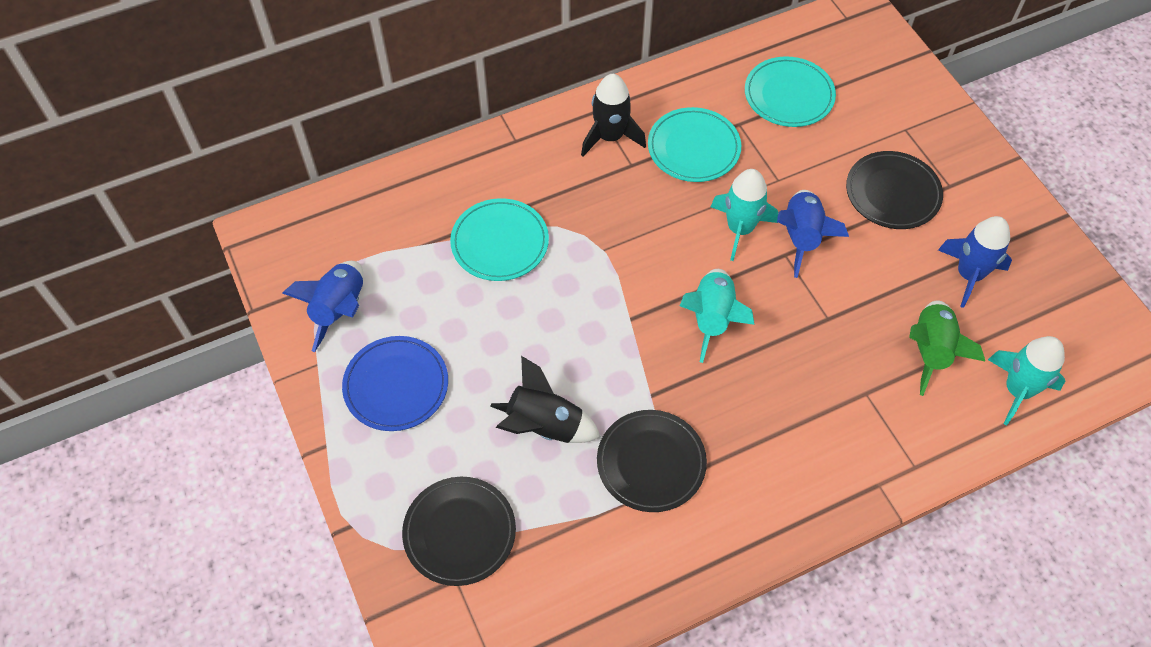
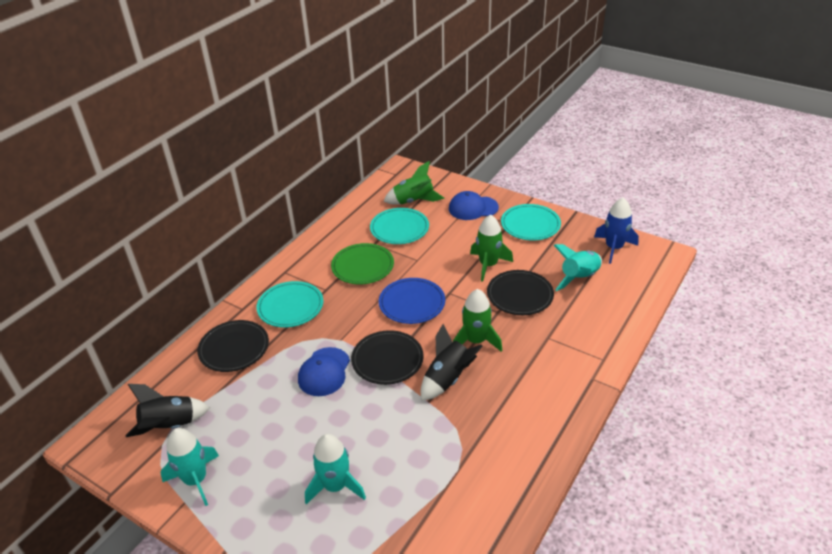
blue cap: 0 -> 2
blue rocket: 3 -> 1
green plate: 0 -> 1
green rocket: 1 -> 3

